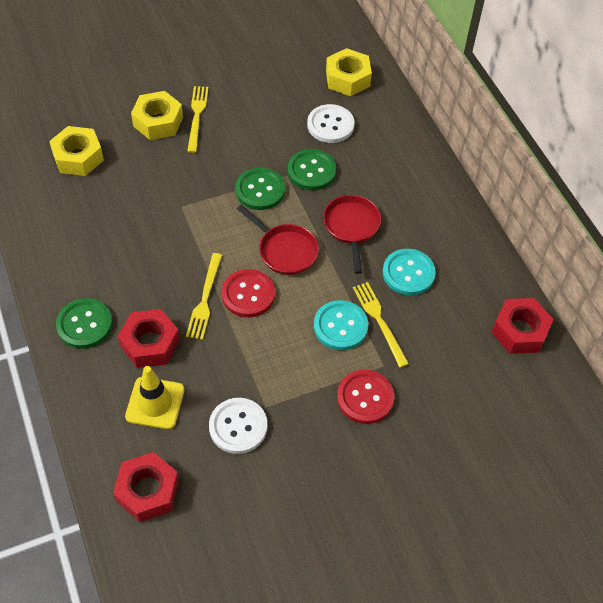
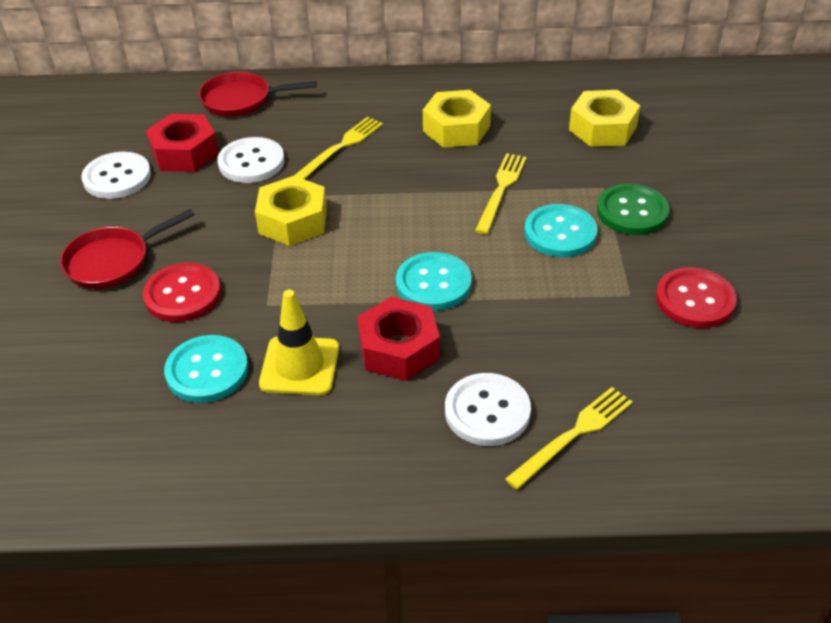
green button: 3 -> 1
red nut: 3 -> 2
turquoise button: 2 -> 3
white button: 2 -> 3

